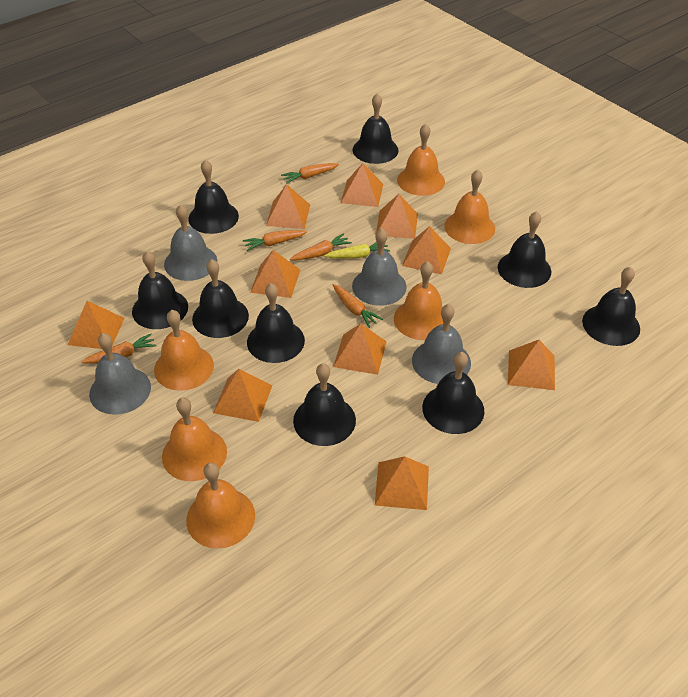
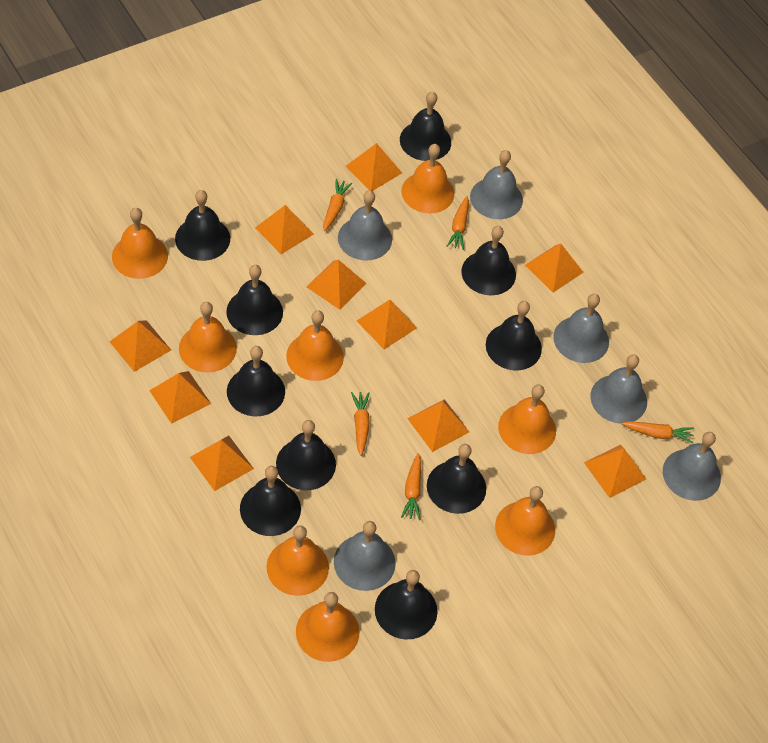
black bell: 9 -> 10
grey bell: 4 -> 6
orange bell: 6 -> 8
yellow carrot: 1 -> 0

